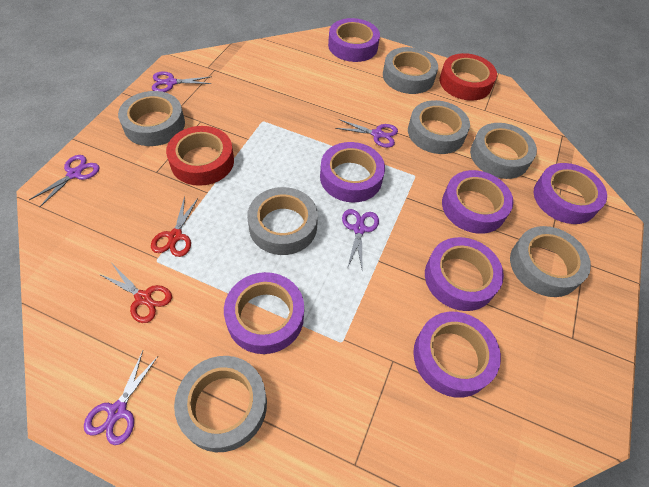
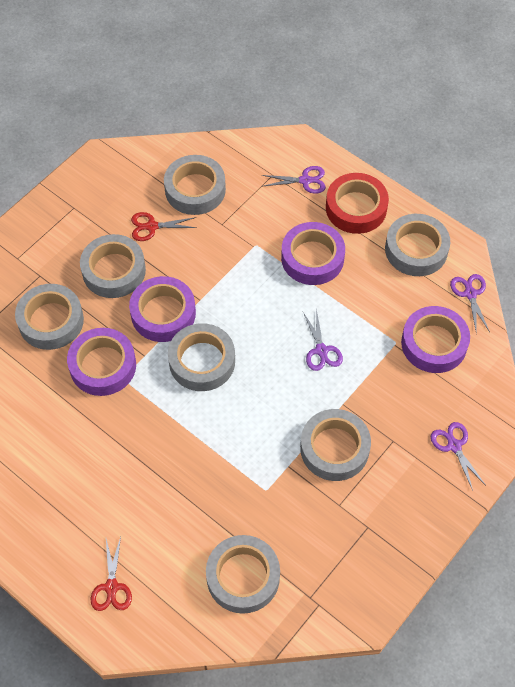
purple scissors: 5 -> 4
purple tape: 7 -> 4
red tape: 2 -> 1

